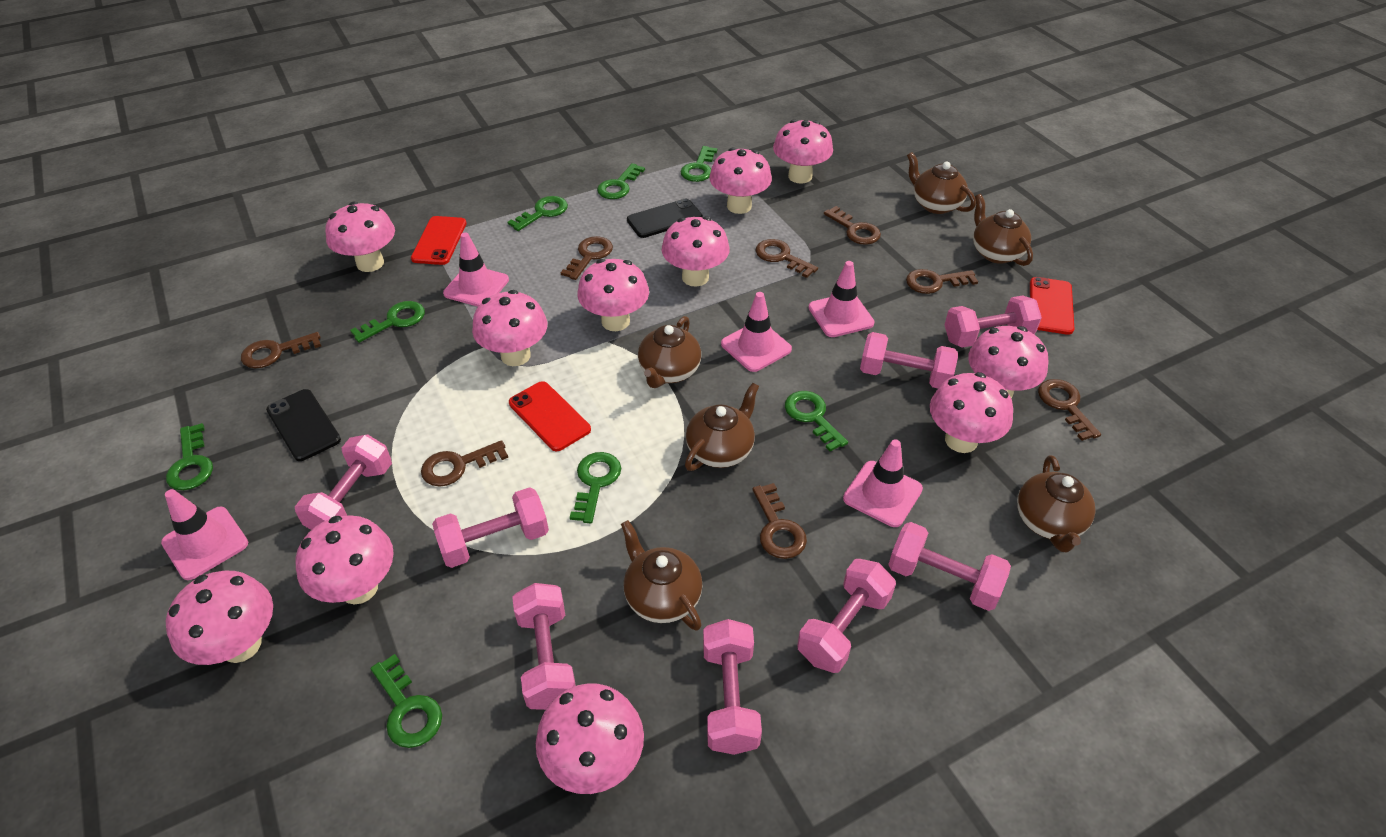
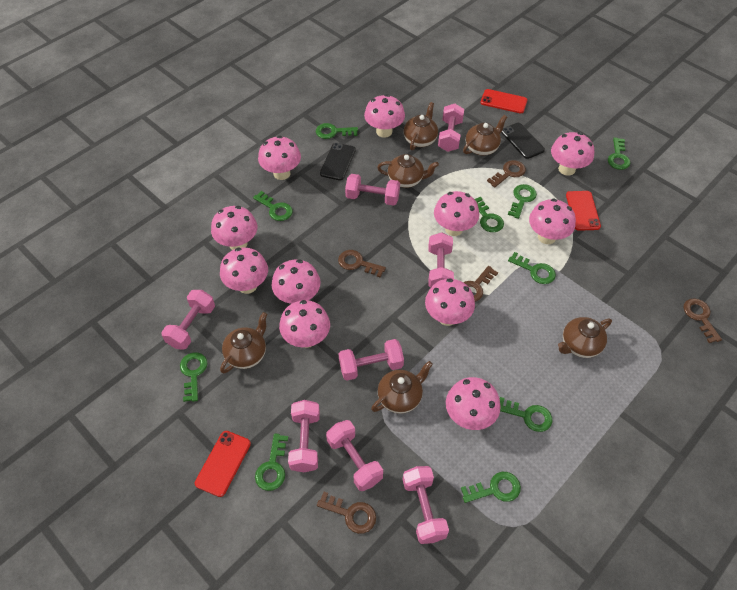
brown key: 8 -> 5
green key: 8 -> 10
pink traffic cone: 5 -> 0

